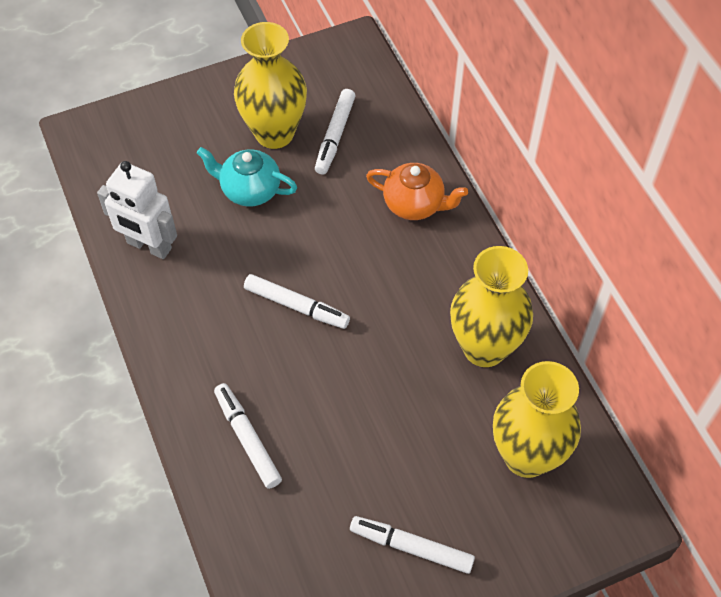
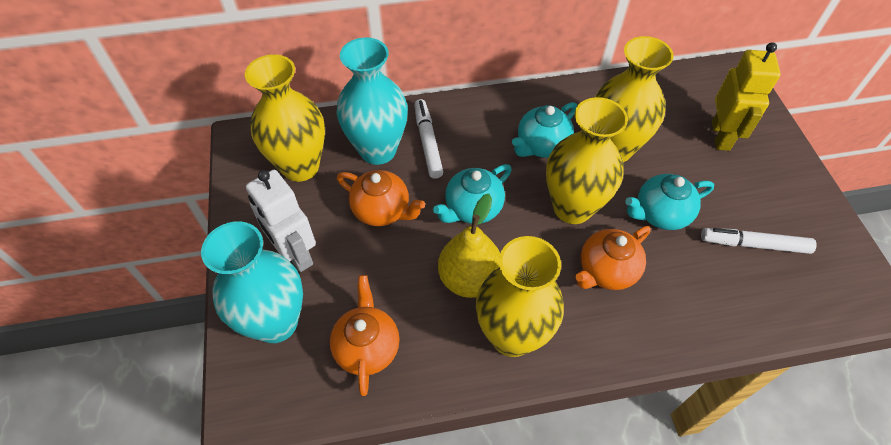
orange teapot: 1 -> 3
turquoise teapot: 1 -> 3
turquoise vase: 0 -> 2
white marker: 4 -> 2
yellow pear: 0 -> 1
yellow robot: 0 -> 1
yellow vase: 3 -> 4

